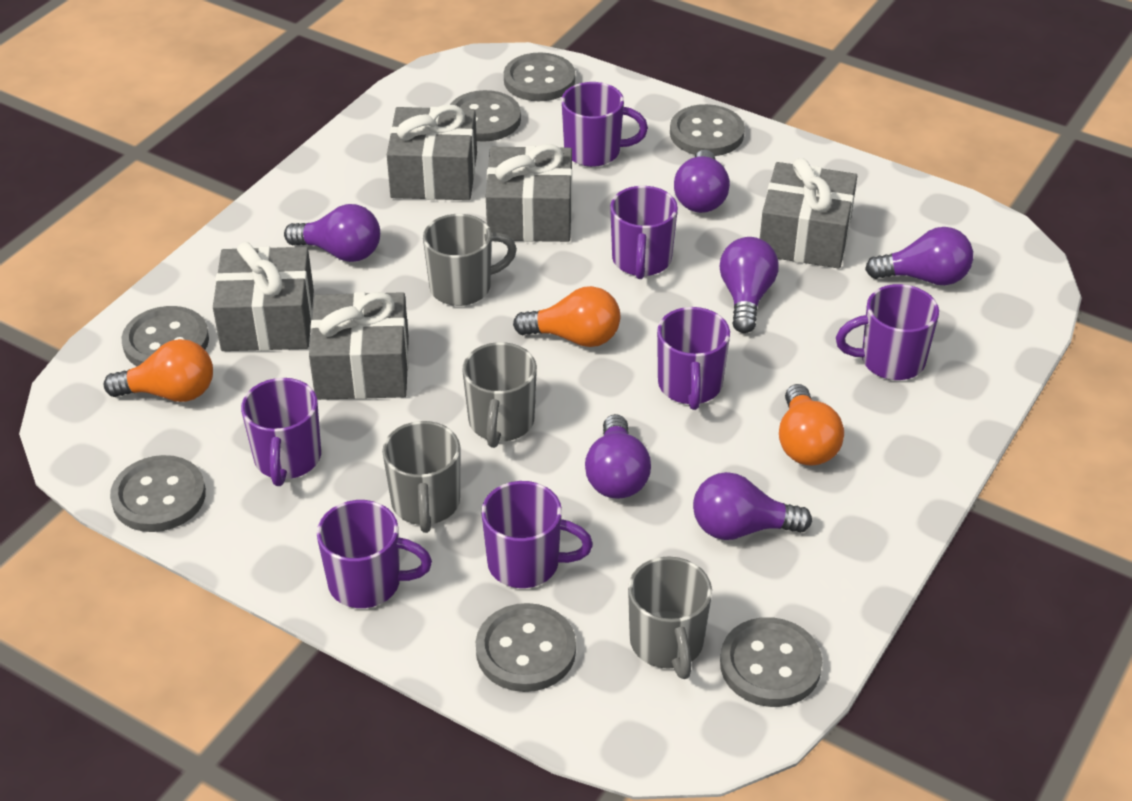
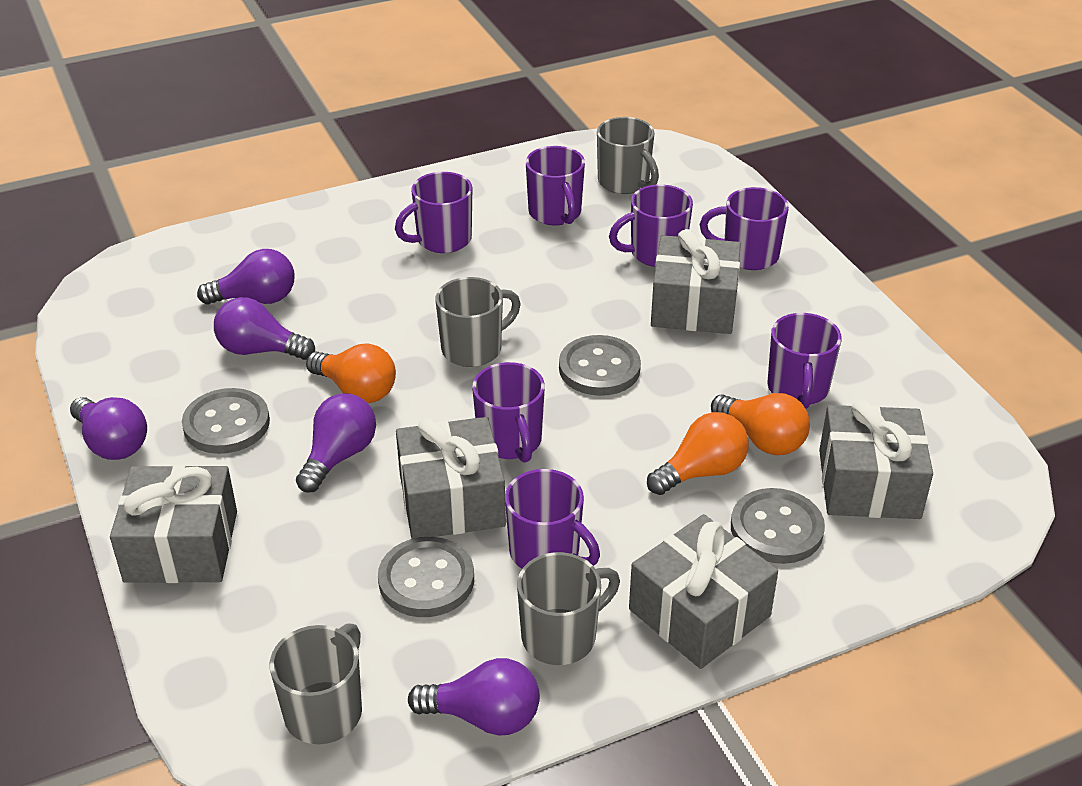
grey button: 7 -> 4
purple light bulb: 6 -> 5

